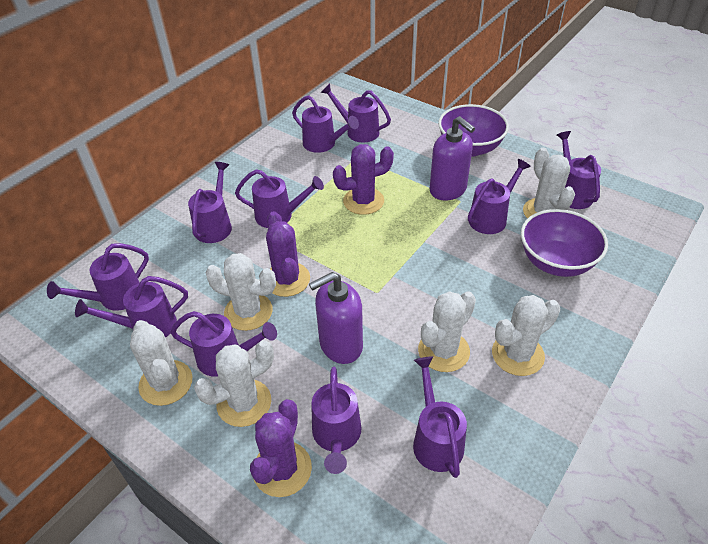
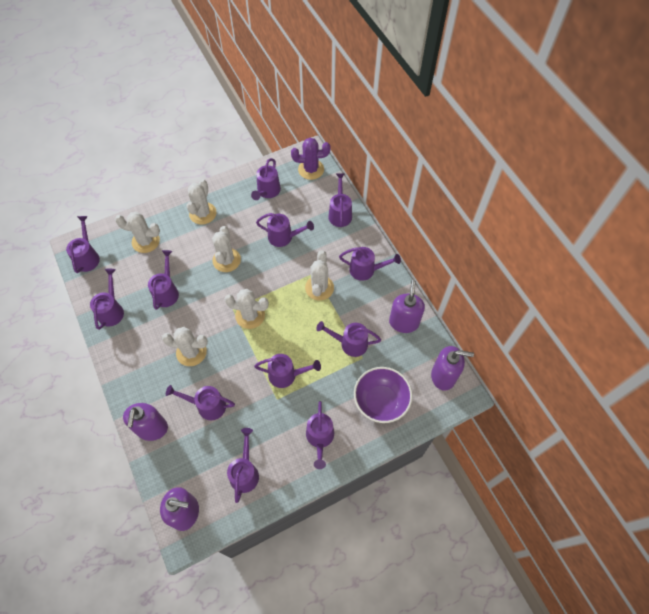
purple bowl: 2 -> 1
purple cactus: 3 -> 1
purple soap dispenser: 2 -> 4
purple watering can: 11 -> 12

